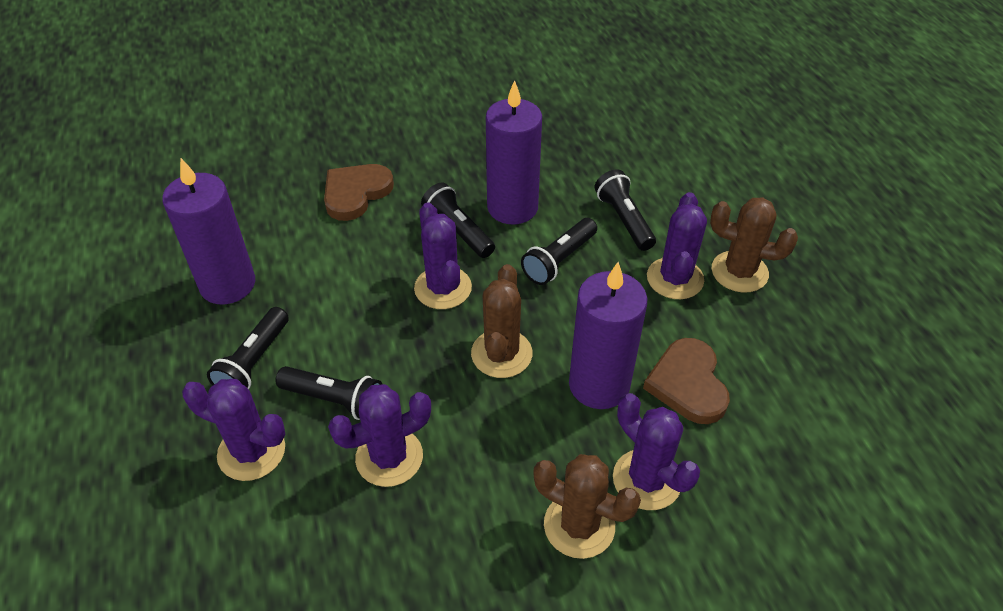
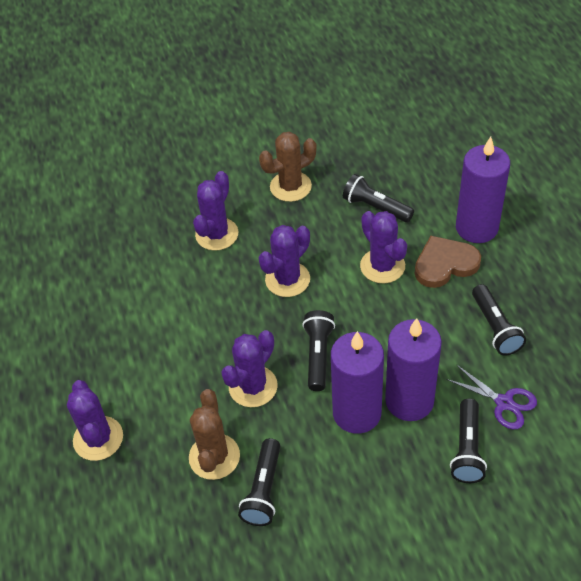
brown cactus: 3 -> 2
brown heart: 2 -> 1
purple scissors: 0 -> 1

